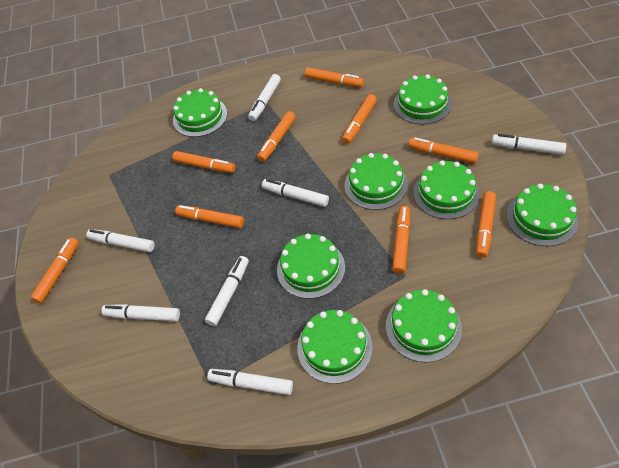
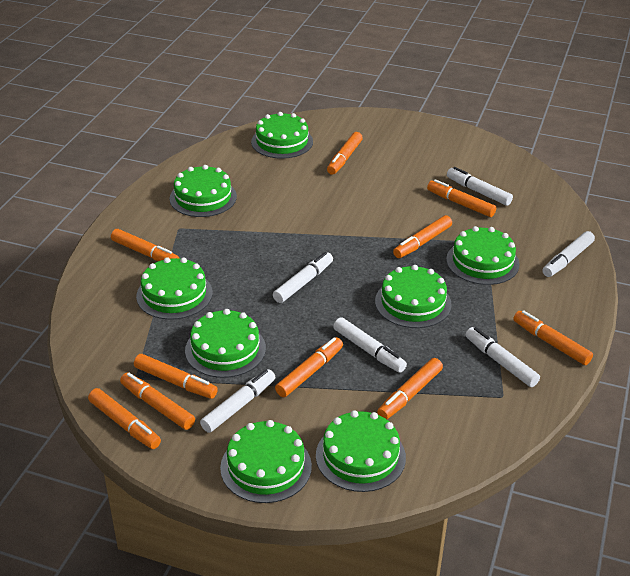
orange marker: 9 -> 10
white marker: 7 -> 6

